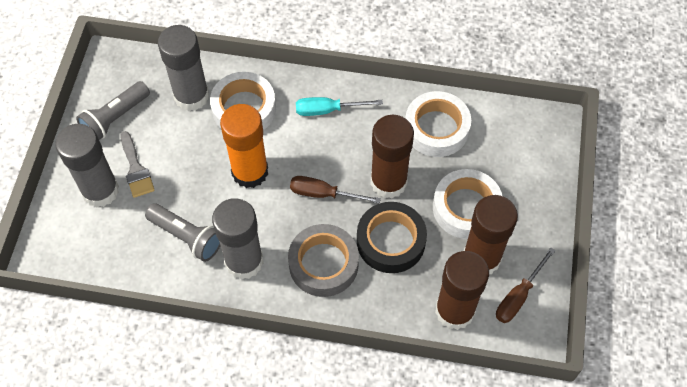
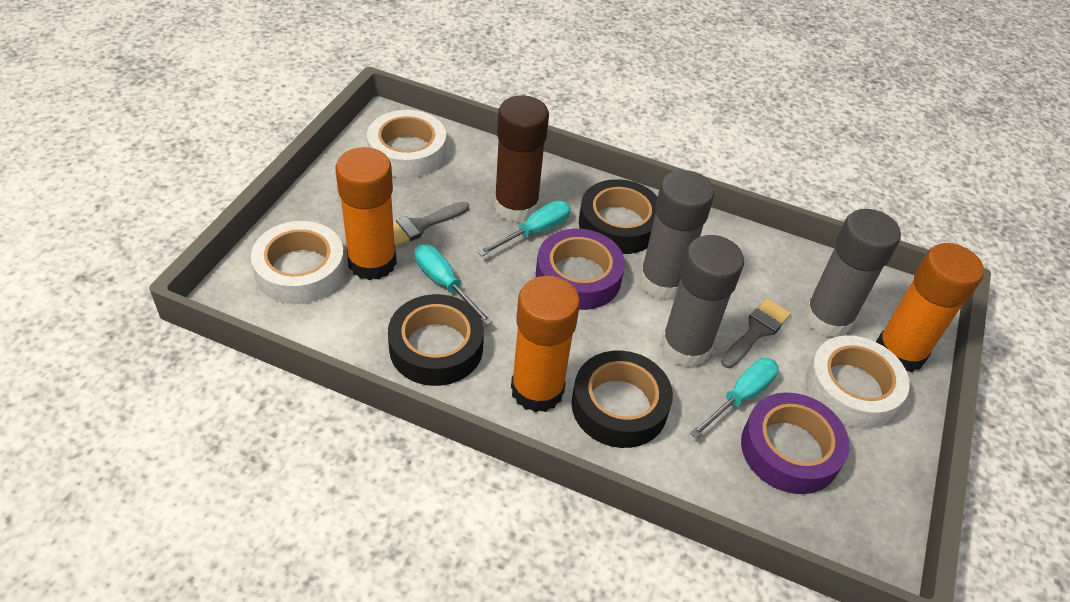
black tape: 1 -> 3
brown glue stick: 3 -> 1
brown screwdriver: 2 -> 0
grey brush: 1 -> 2
grey flashlight: 2 -> 0
grey tape: 1 -> 0
orange glue stick: 1 -> 3
purple tape: 0 -> 2
turquoise screwdriver: 1 -> 3

